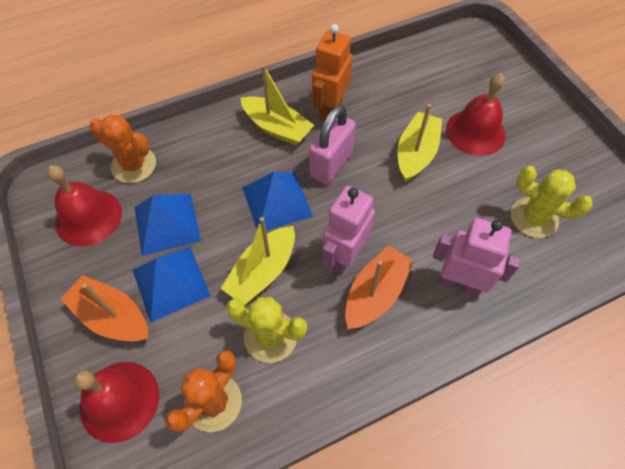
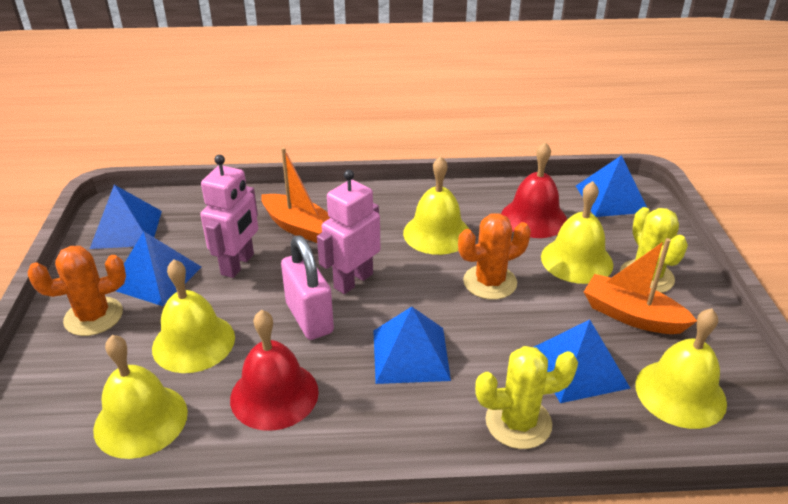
blue pyramid: 3 -> 5
orange robot: 1 -> 0
red bell: 3 -> 2
yellow bell: 0 -> 5
yellow boat: 3 -> 0

